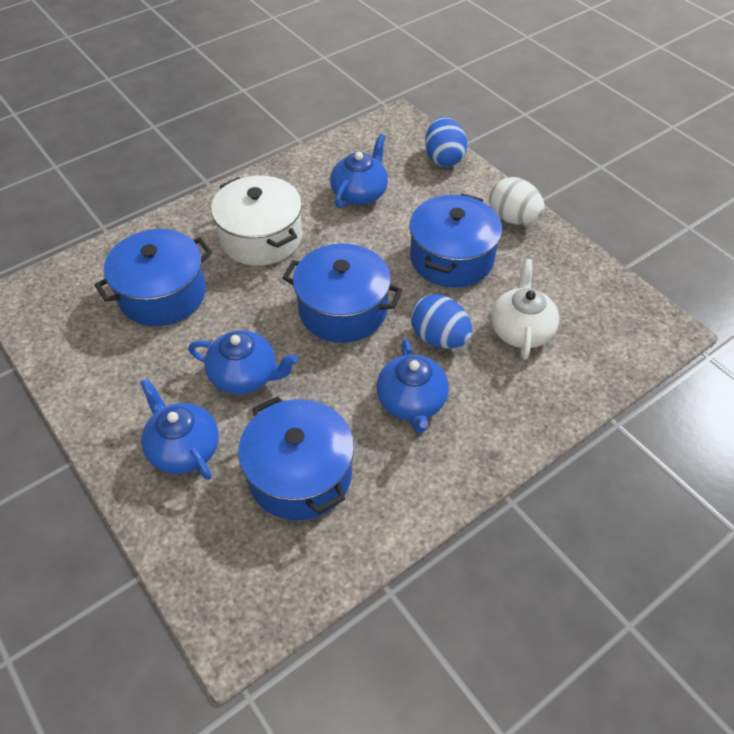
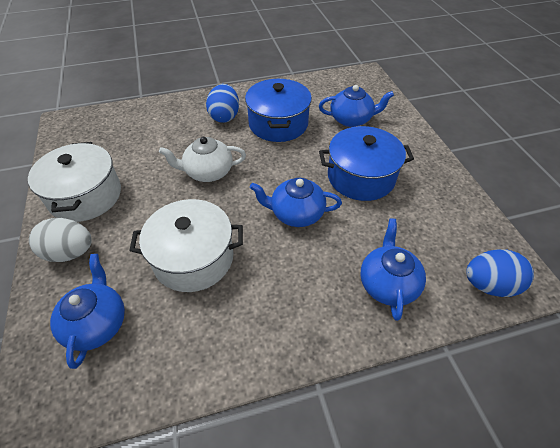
blue pot: 4 -> 2
white pot: 1 -> 2

